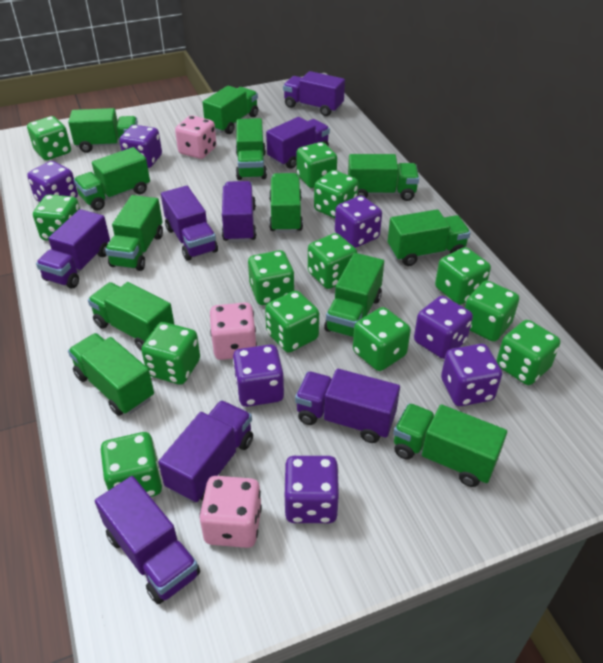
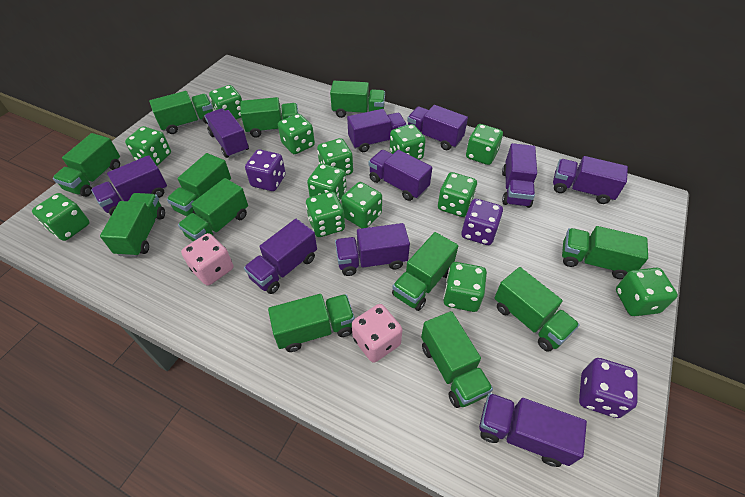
pink dice: 3 -> 2
purple dice: 7 -> 3
purple truck: 8 -> 10

